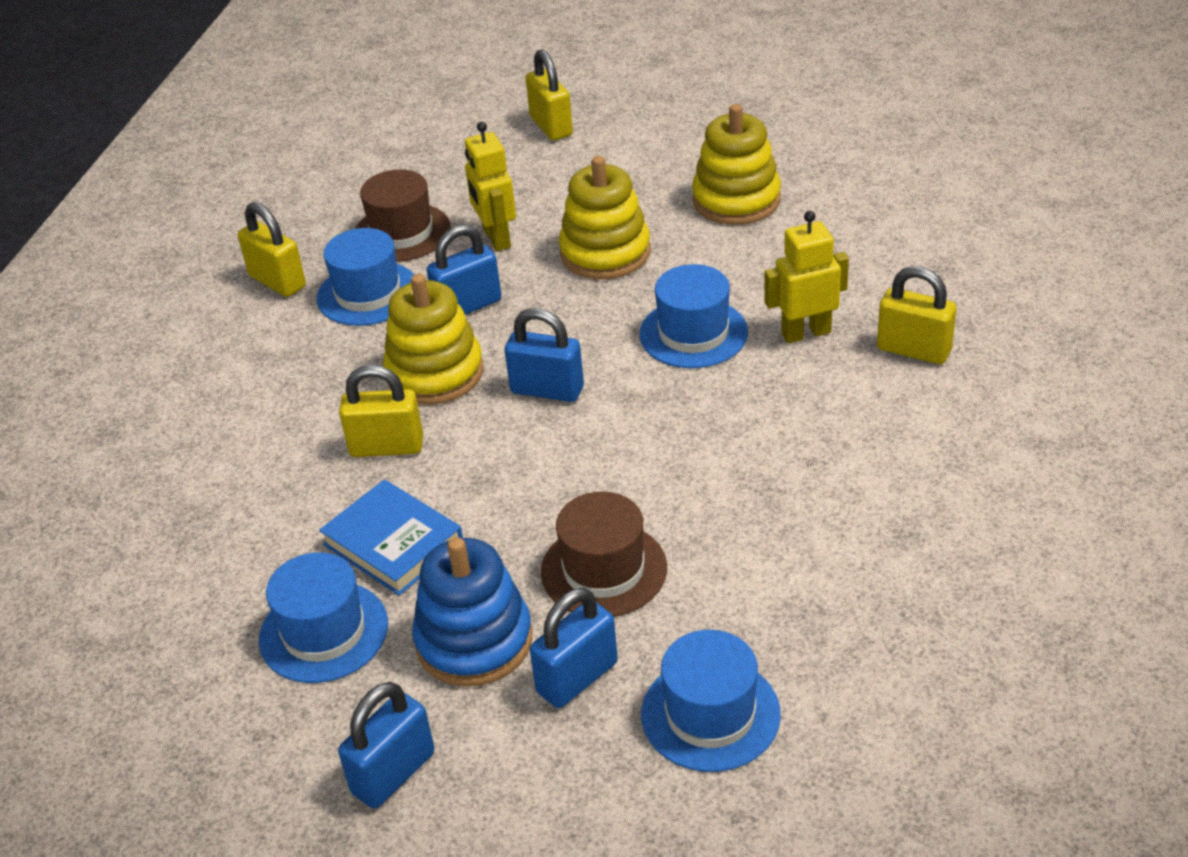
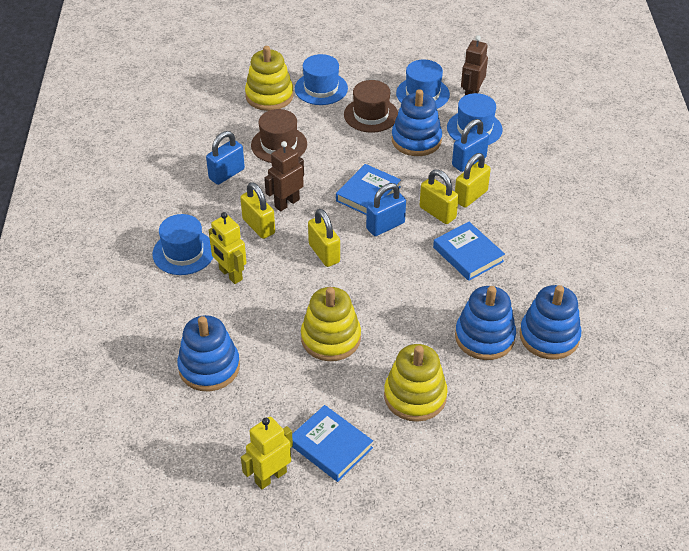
blue book: 1 -> 3
blue padlock: 4 -> 3
blue stacking toy: 1 -> 4
brown robot: 0 -> 2

